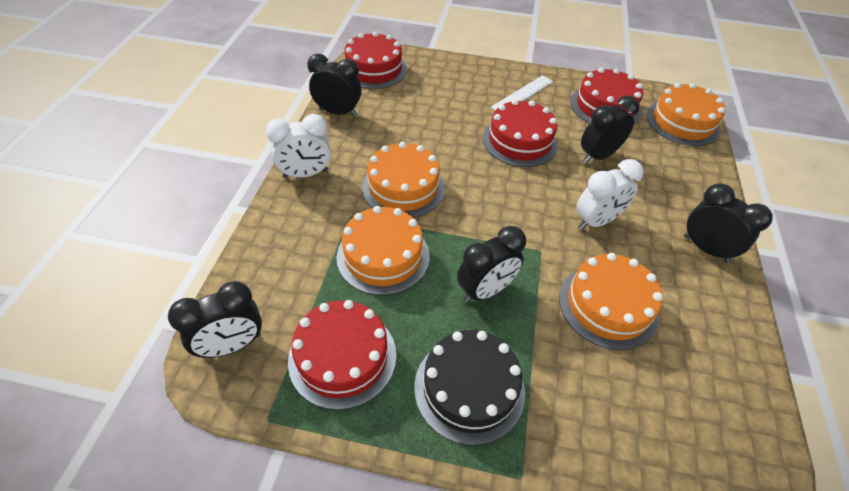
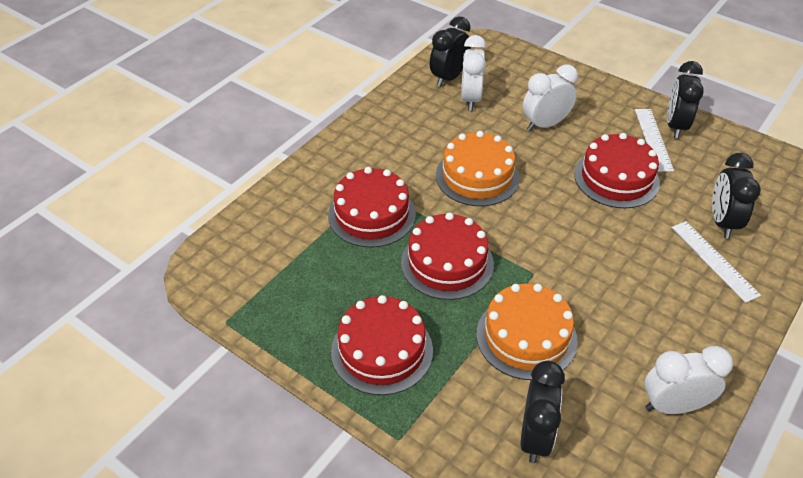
black cake: 1 -> 0
black clock: 5 -> 4
orange cake: 4 -> 2
white clock: 2 -> 3
white ruler: 1 -> 2

